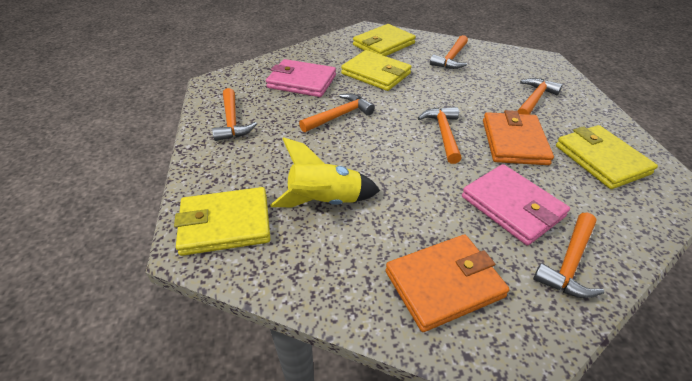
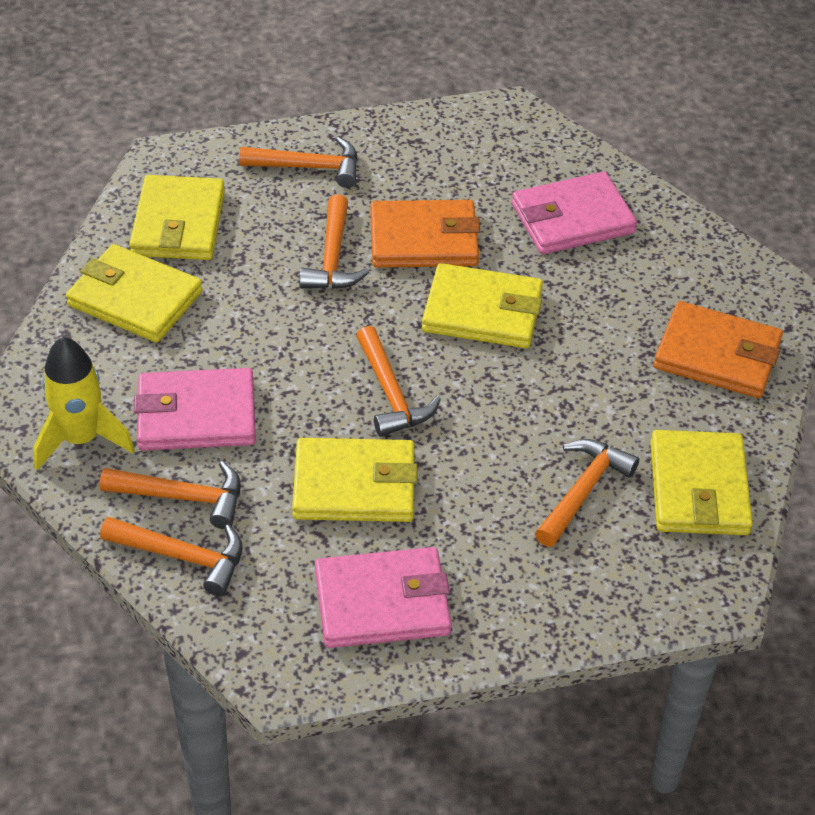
pink wallet: 2 -> 3
yellow wallet: 4 -> 5

